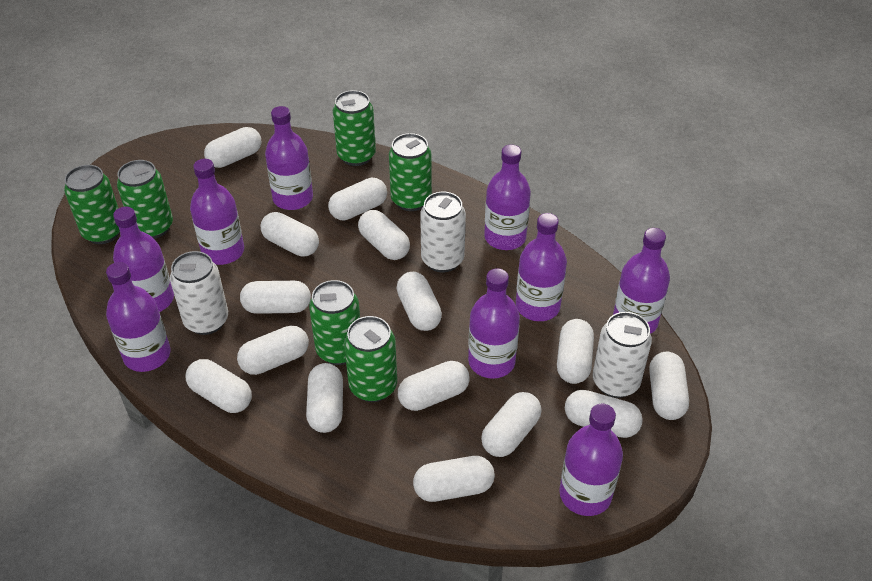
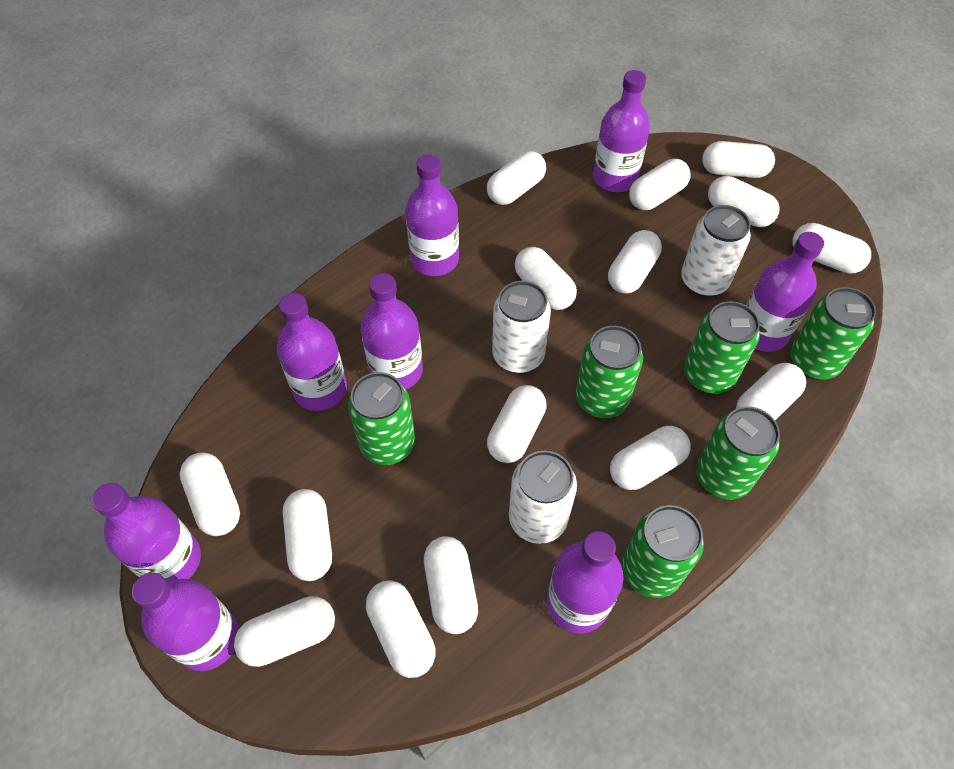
purple bottle: 9 -> 8

